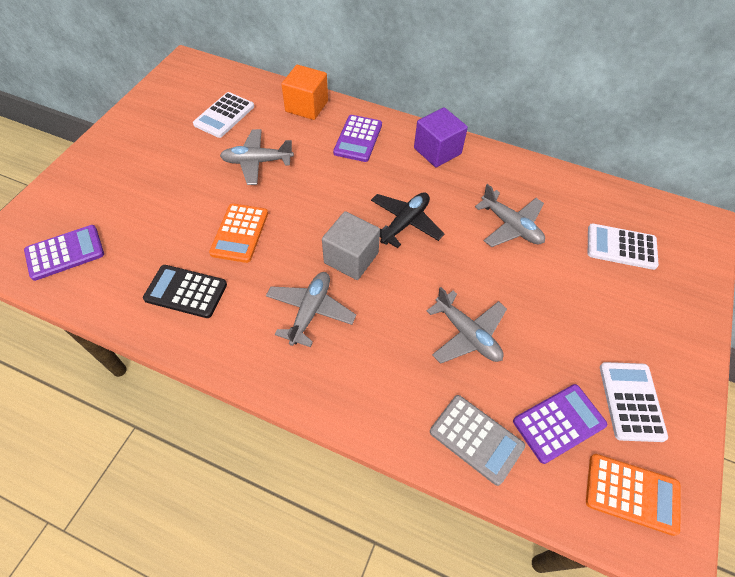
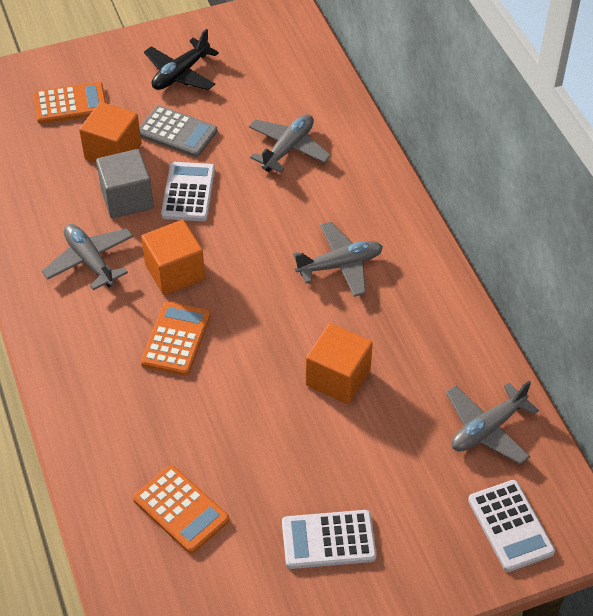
black calculator: 1 -> 0
orange calculator: 2 -> 3
orange cube: 1 -> 3
purple calculator: 3 -> 0
purple cube: 1 -> 0

